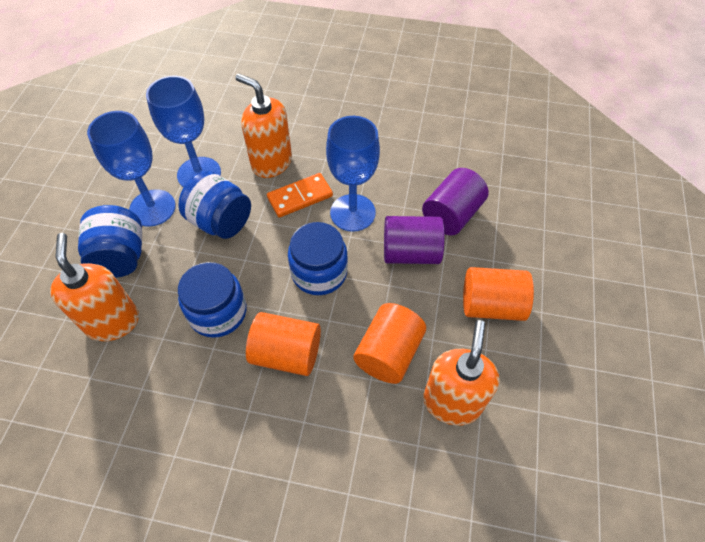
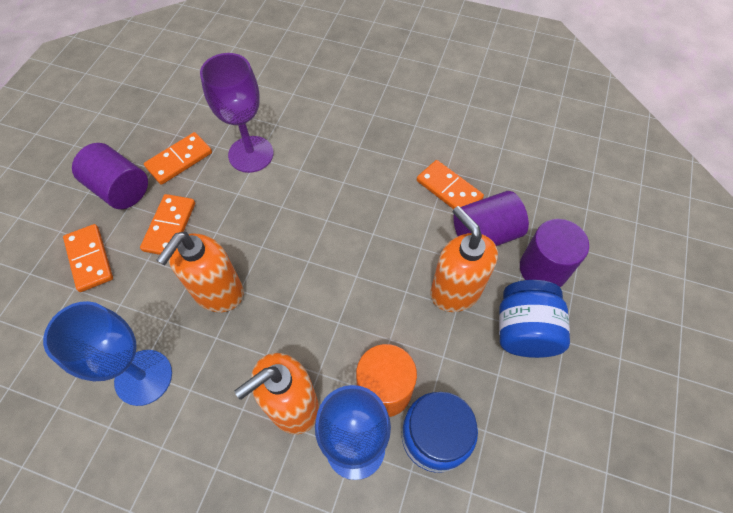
blue goblet: 3 -> 2
blue jar: 4 -> 2
orange cylinder: 3 -> 1
orange domino: 1 -> 4
purple cylinder: 2 -> 3
purple goblet: 0 -> 1

